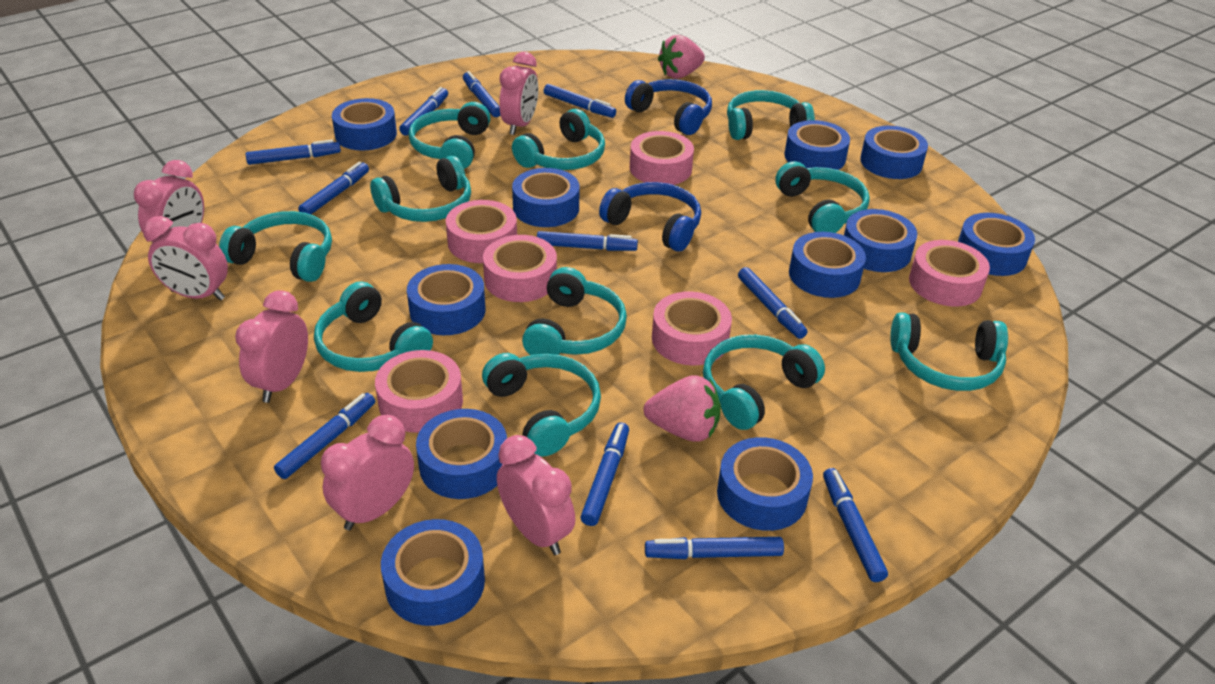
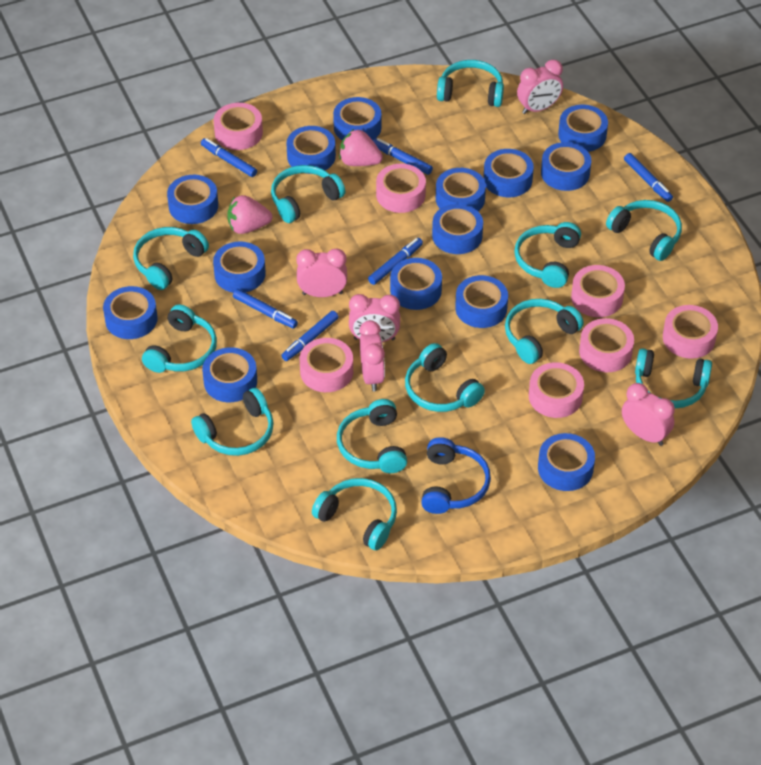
blue headphones: 2 -> 1
blue marker: 11 -> 6
blue tape: 11 -> 14
pink clock: 6 -> 5
pink tape: 6 -> 7
turquoise headphones: 11 -> 12

